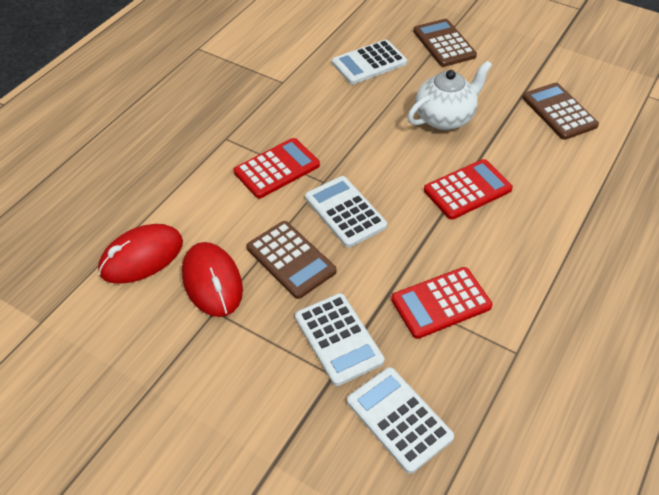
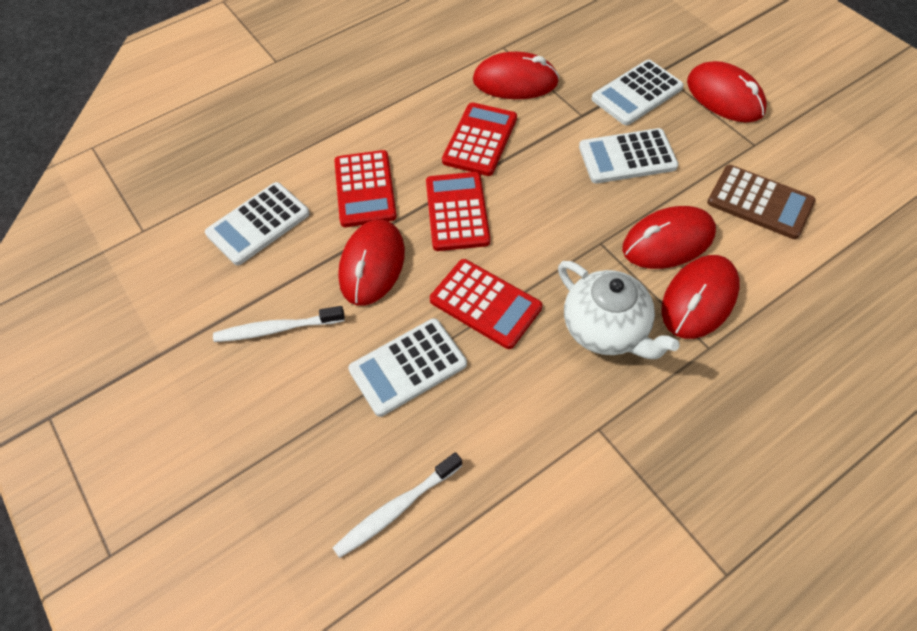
brown calculator: 3 -> 1
red calculator: 3 -> 4
red mouse: 2 -> 5
white toothbrush: 0 -> 2

